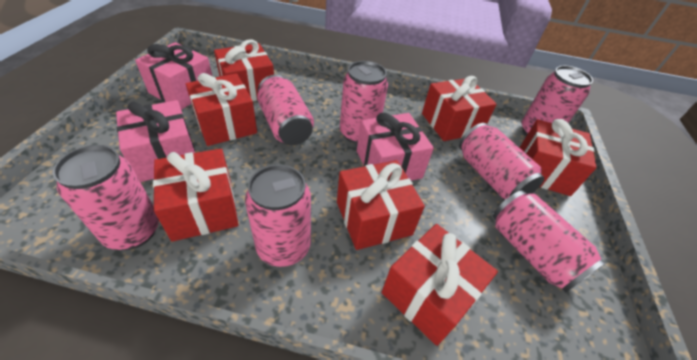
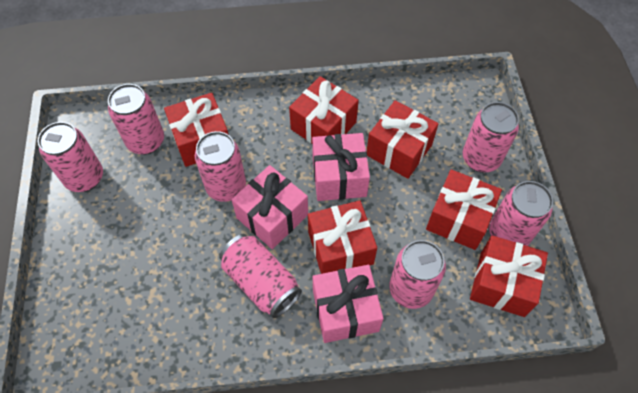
red gift: 7 -> 6

